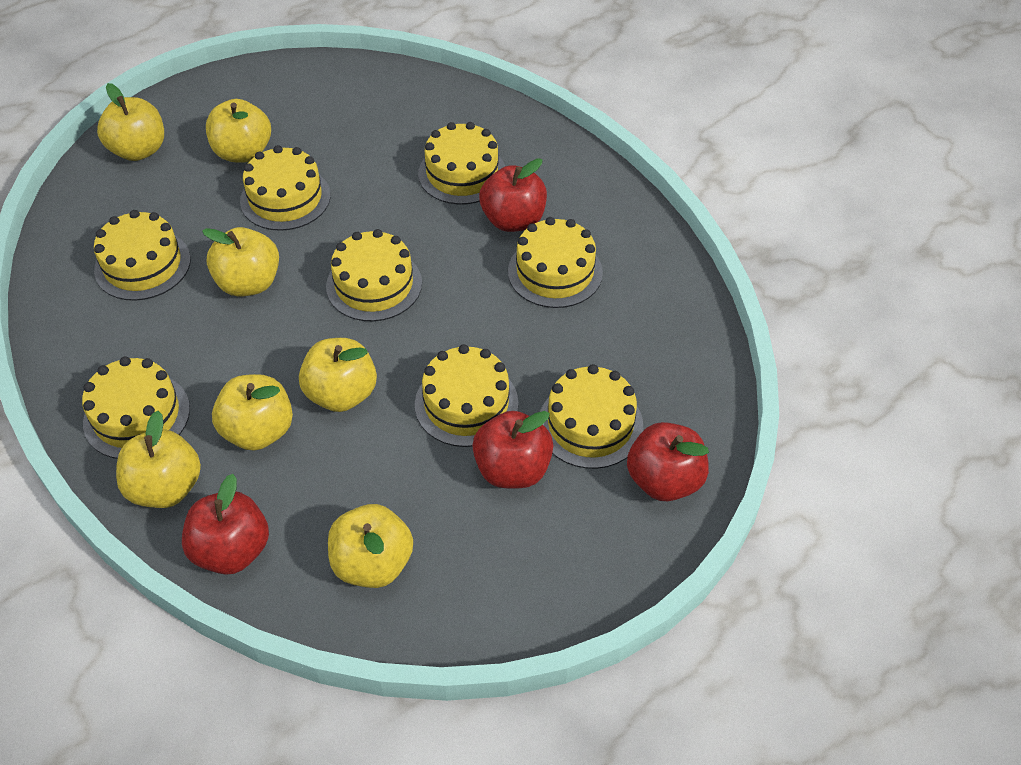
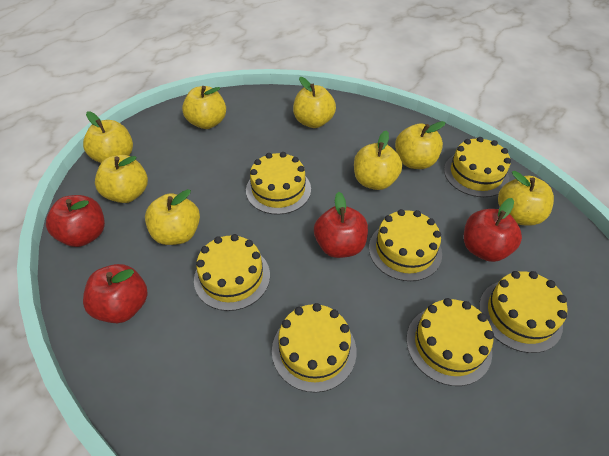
yellow apple: 7 -> 8
yellow cake: 8 -> 7

